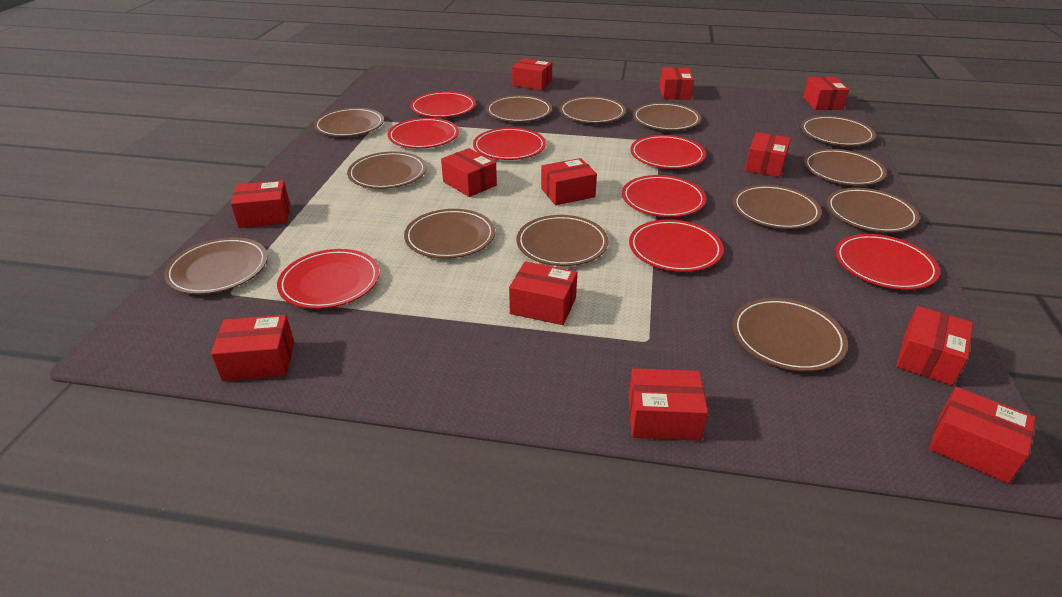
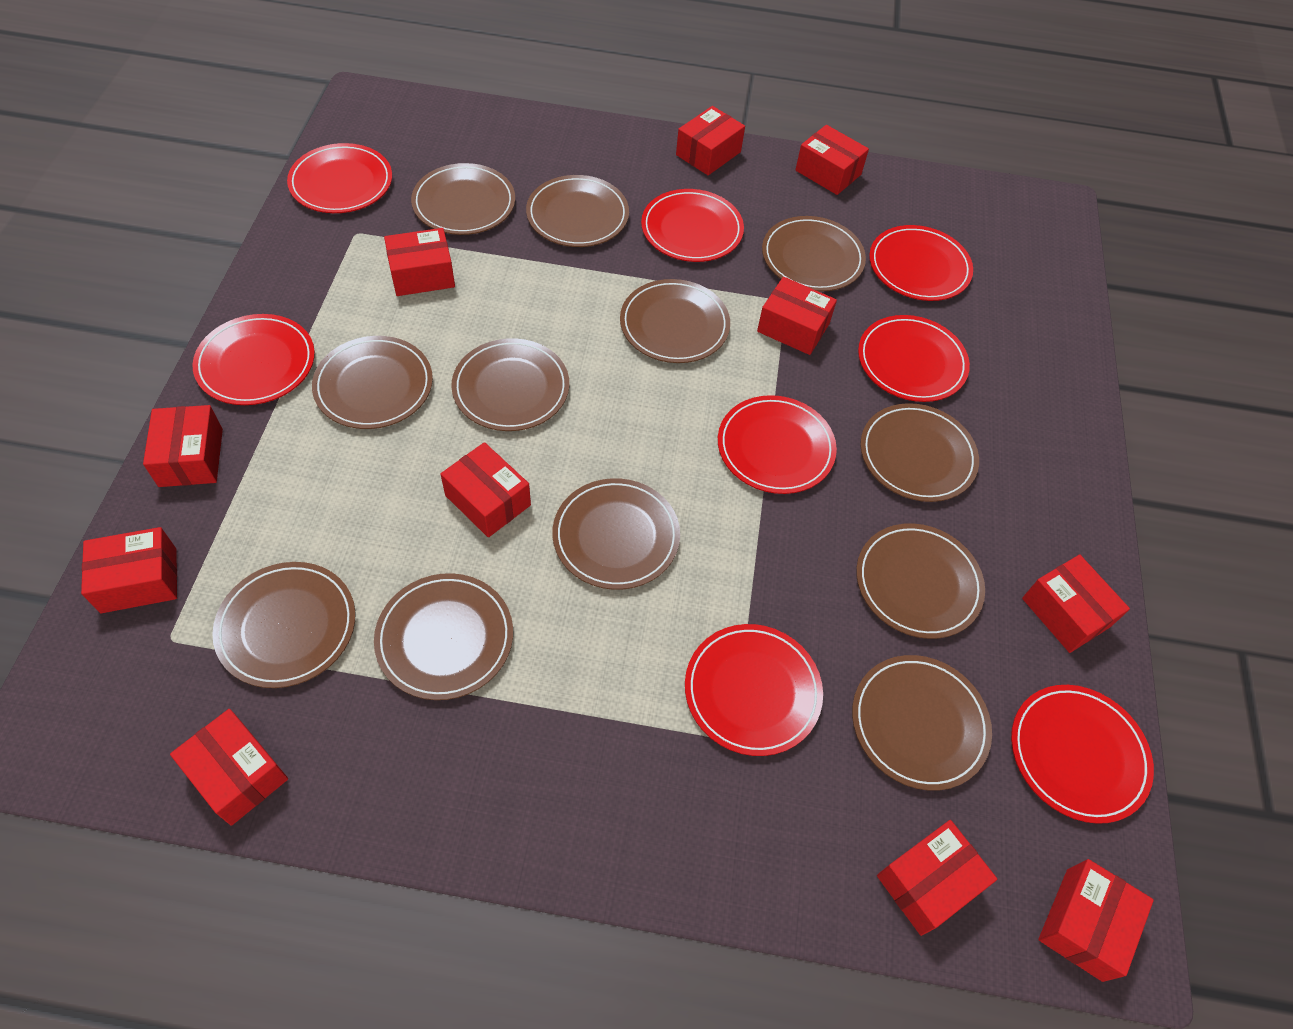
brown plate: 13 -> 12
red box: 12 -> 11

